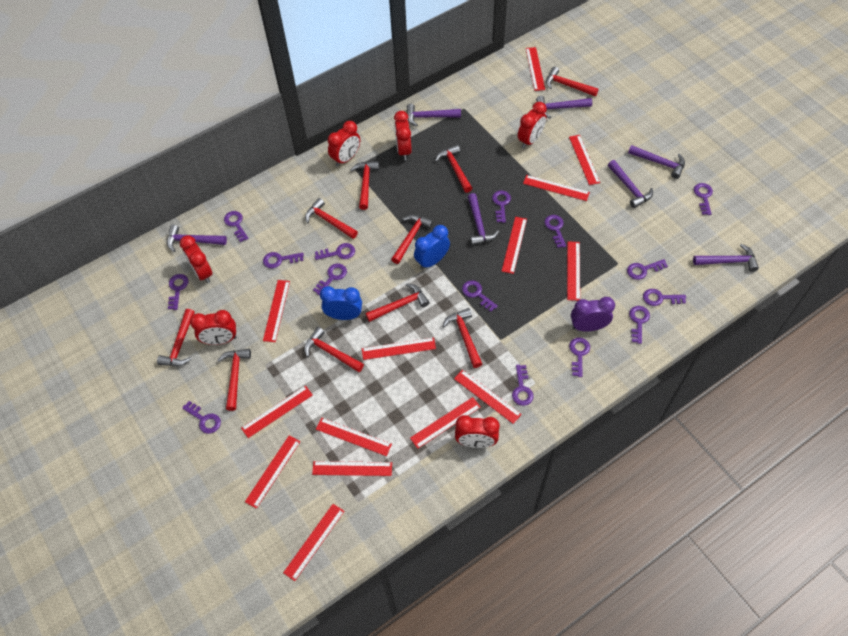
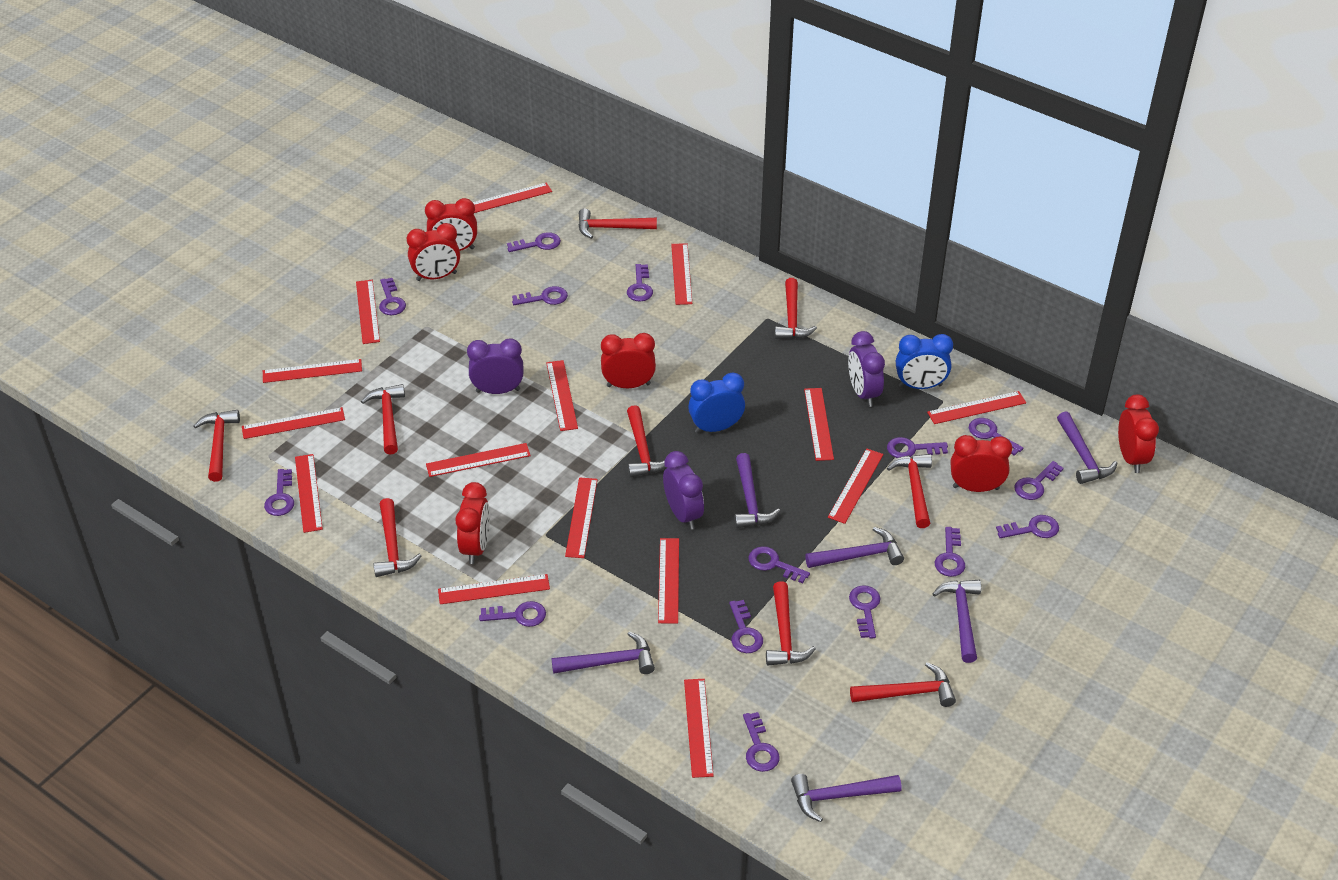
purple clock: 1 -> 3
purple hammer: 7 -> 6
red hammer: 10 -> 9
red ruler: 14 -> 15

